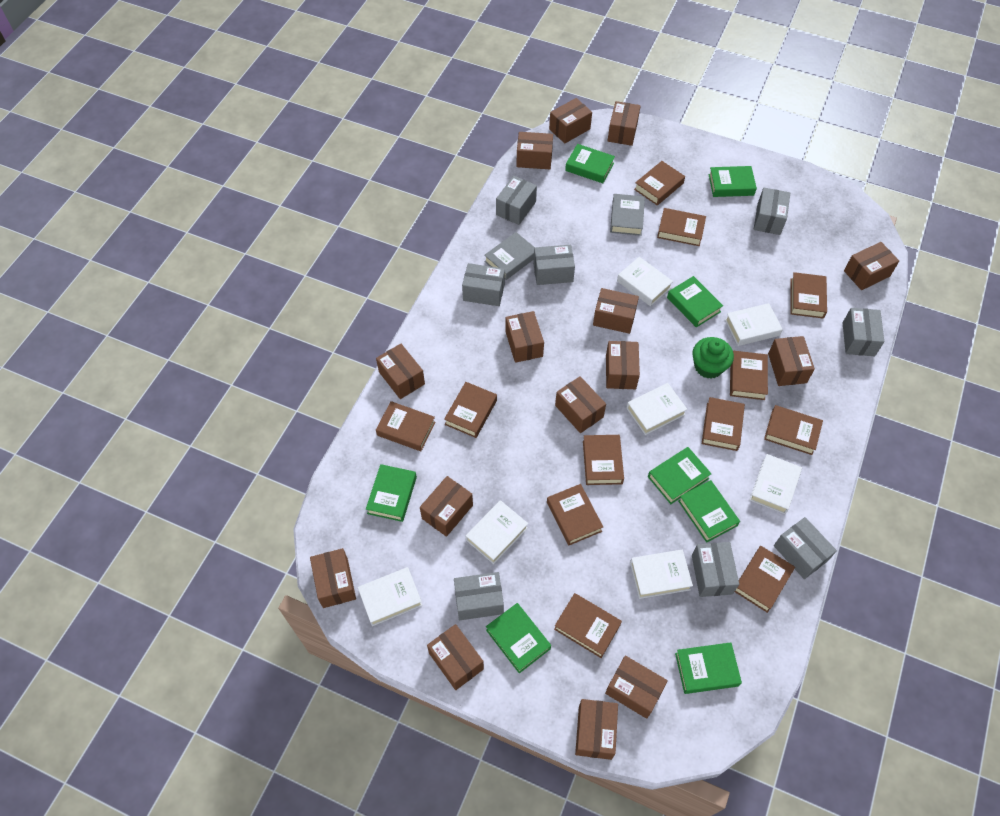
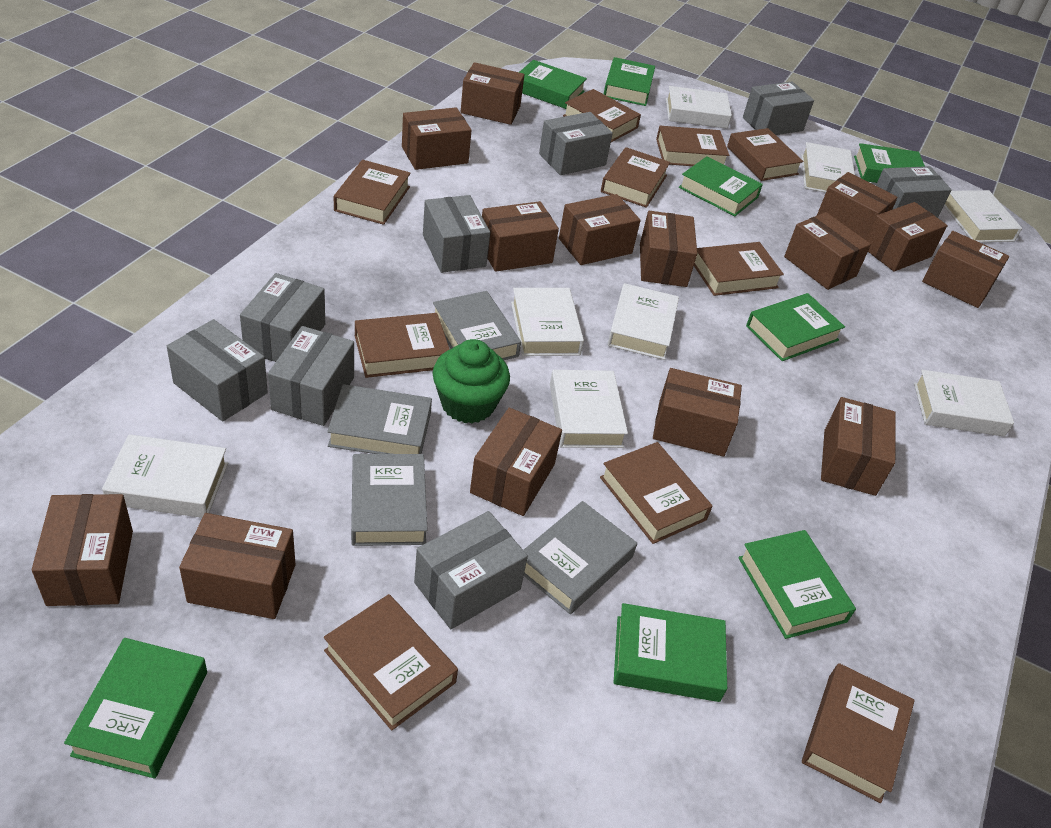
brown book: 12 -> 10
brown box: 15 -> 14
grey book: 2 -> 4
white book: 7 -> 8

